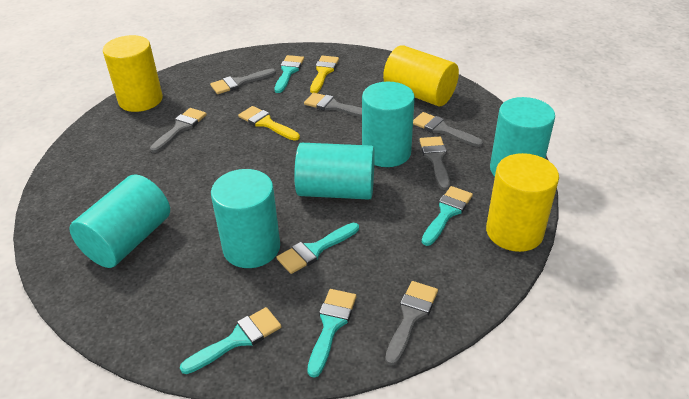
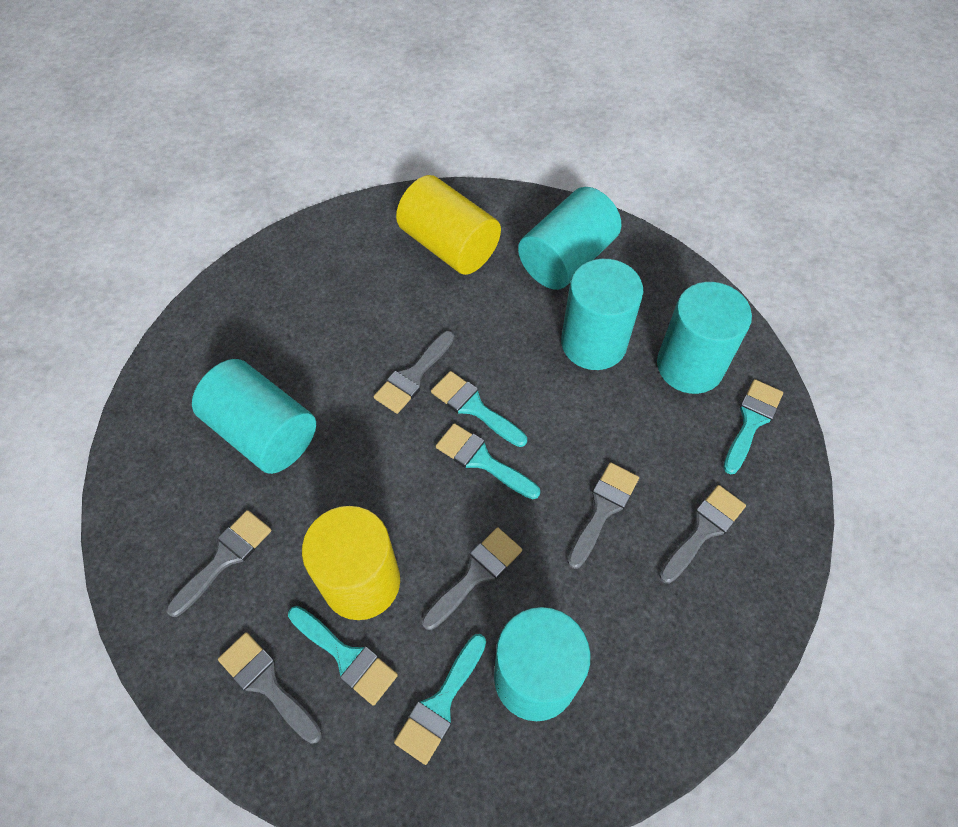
yellow brush: 2 -> 0
yellow cylinder: 3 -> 2

